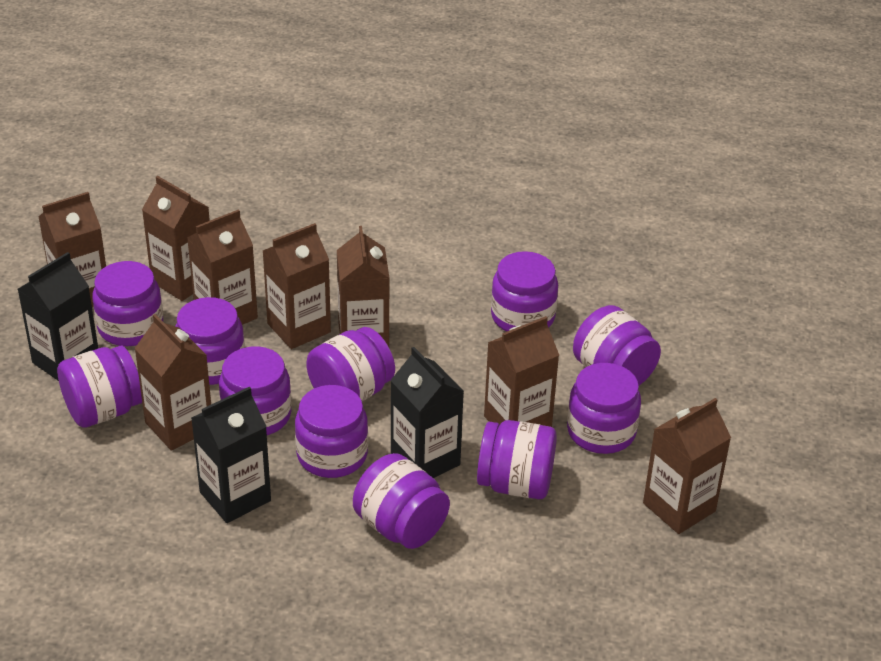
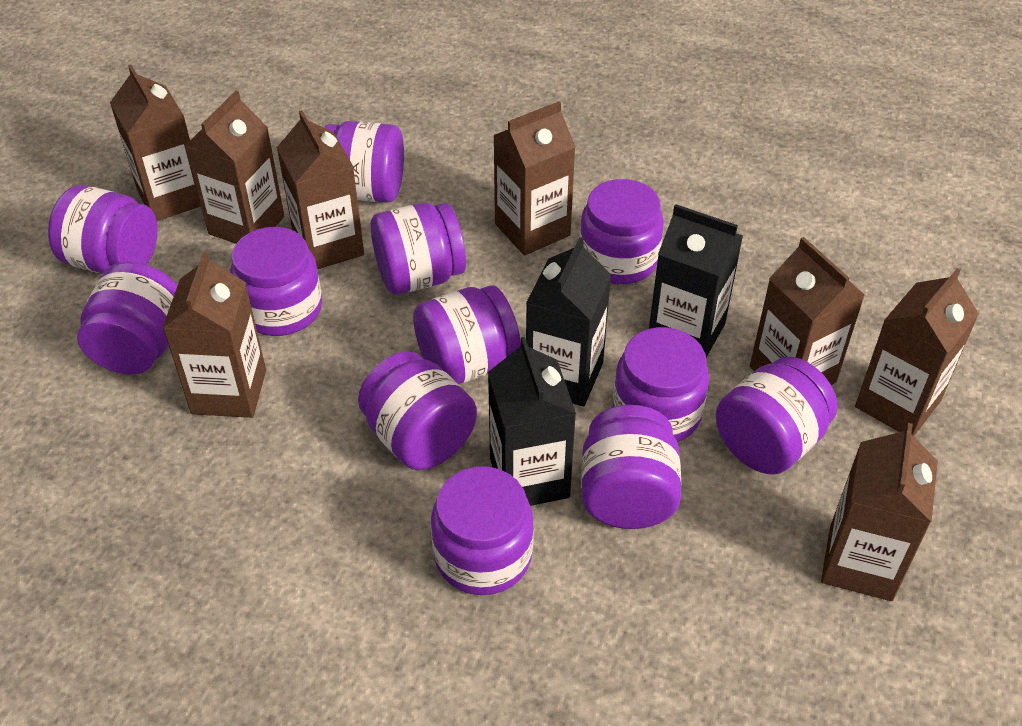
purple jar: 11 -> 12

